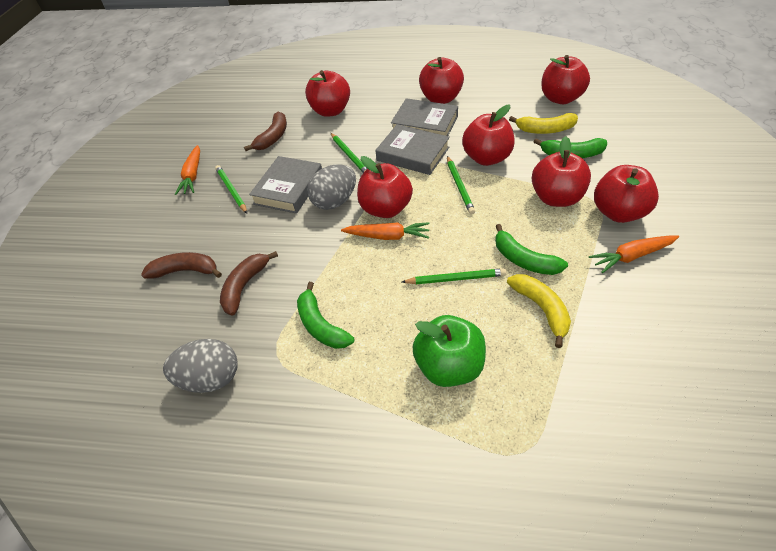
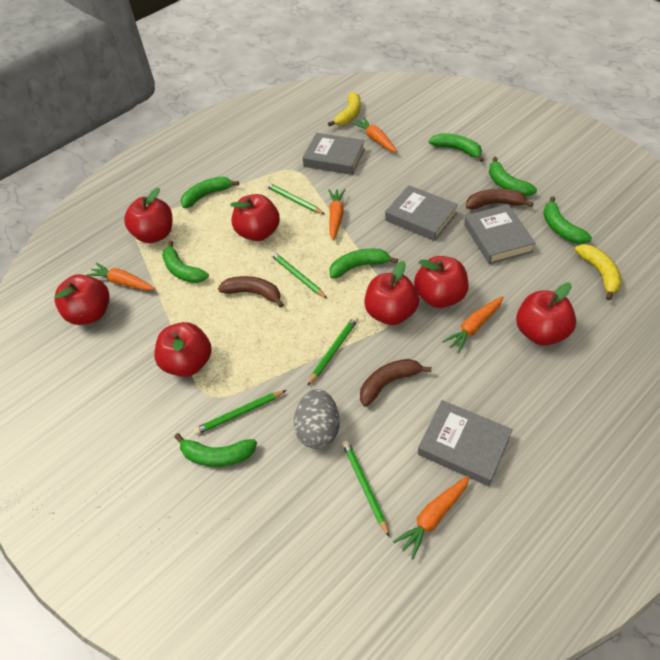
green apple: 1 -> 0
green banana: 3 -> 7
green pencil: 4 -> 5
grey book: 3 -> 4
grey egg: 2 -> 1
orange carrot: 3 -> 5

